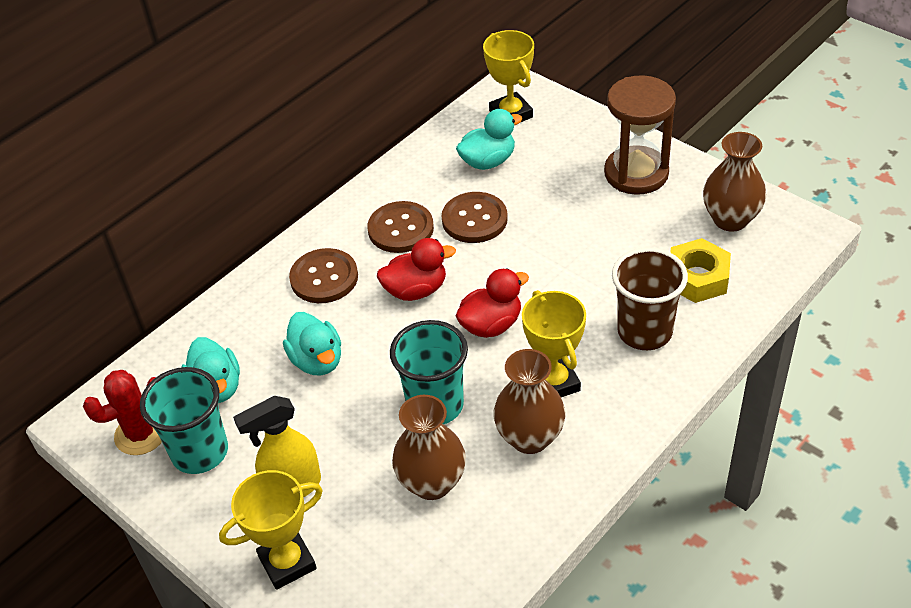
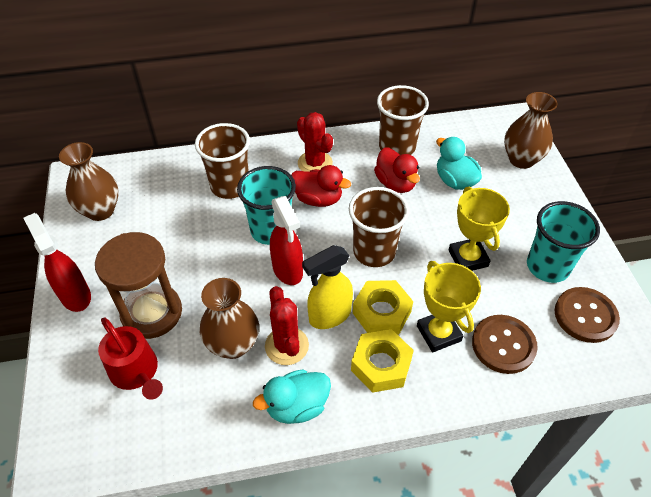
brown button: 3 -> 2
brown cup: 1 -> 3
red cactus: 1 -> 2
red spray bottle: 0 -> 2
red watering can: 0 -> 1
turquoise duck: 3 -> 2
yellow nut: 1 -> 2
yellow trophy: 3 -> 2

